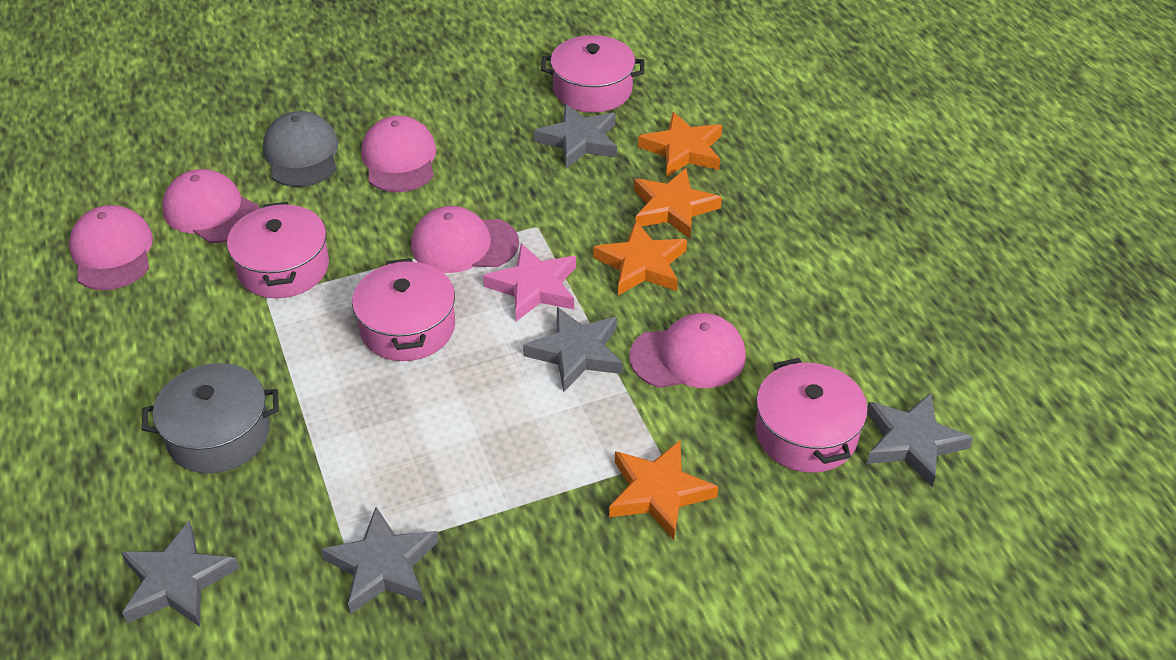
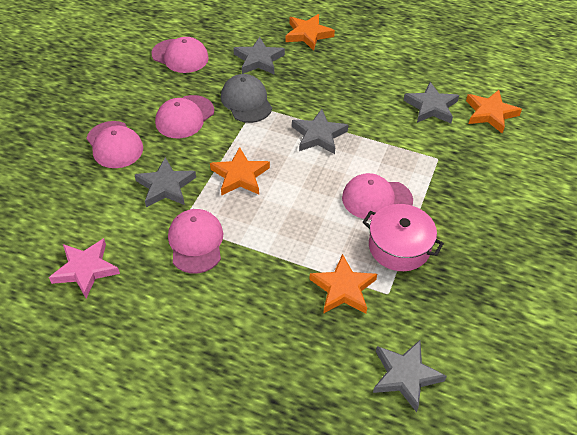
grey pot: 1 -> 0
pink pot: 4 -> 1

